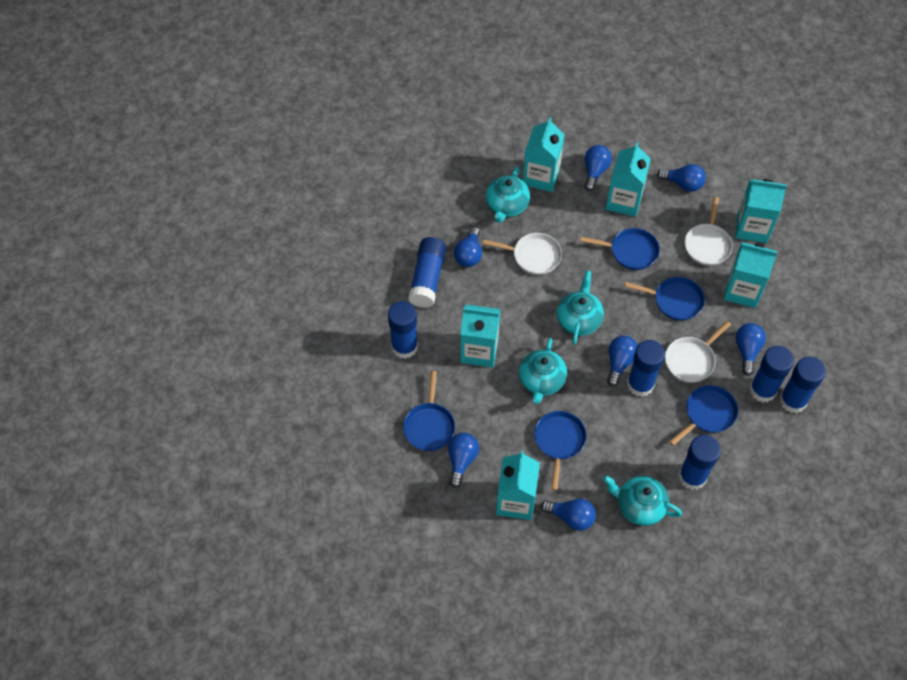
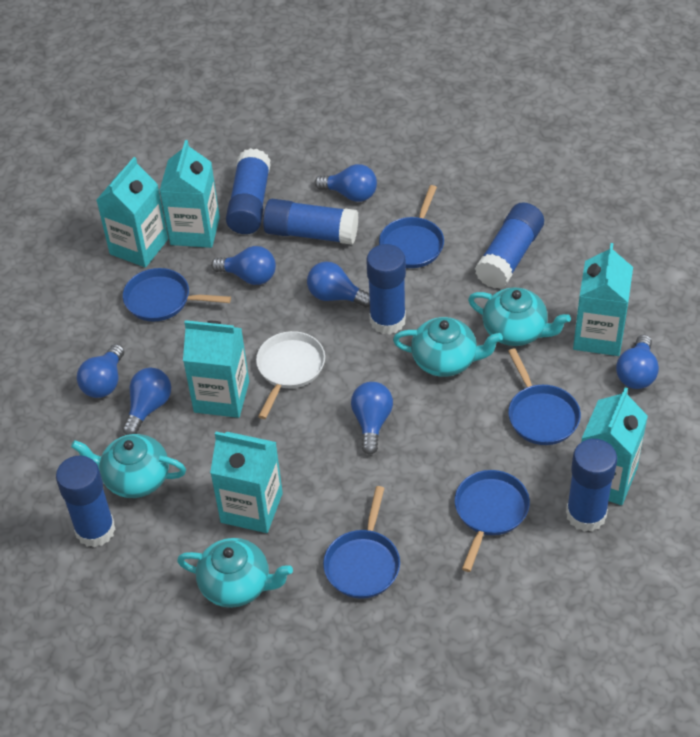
white pan: 3 -> 1

